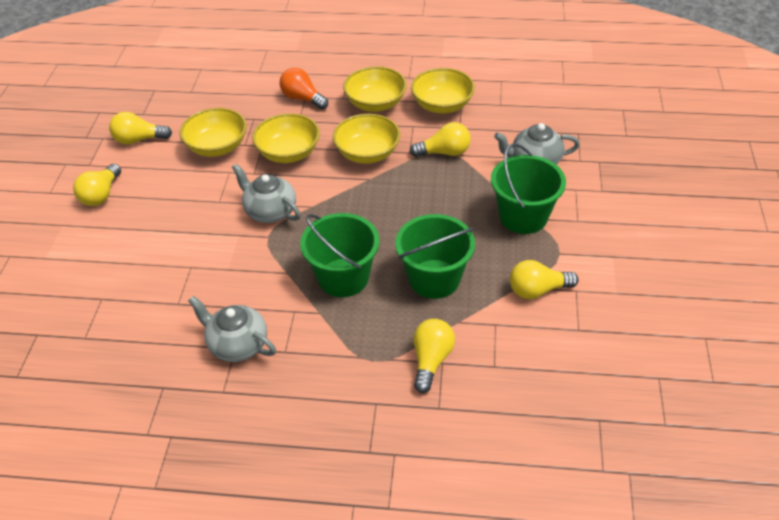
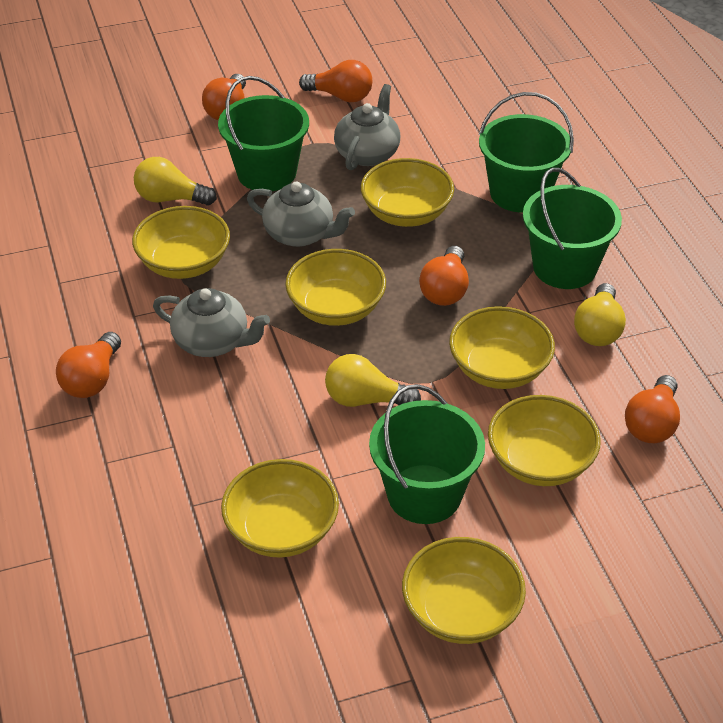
green bucket: 3 -> 4
orange light bulb: 1 -> 5
yellow bowl: 5 -> 7
yellow light bulb: 5 -> 3

